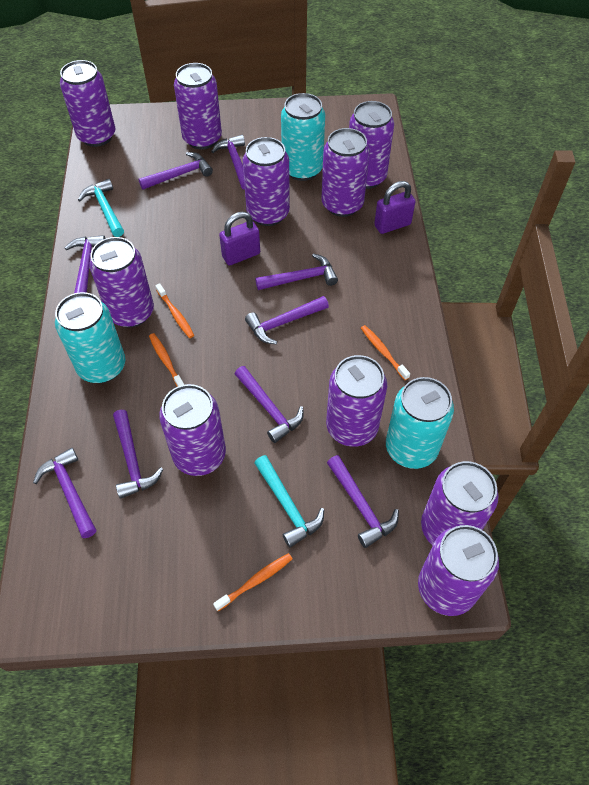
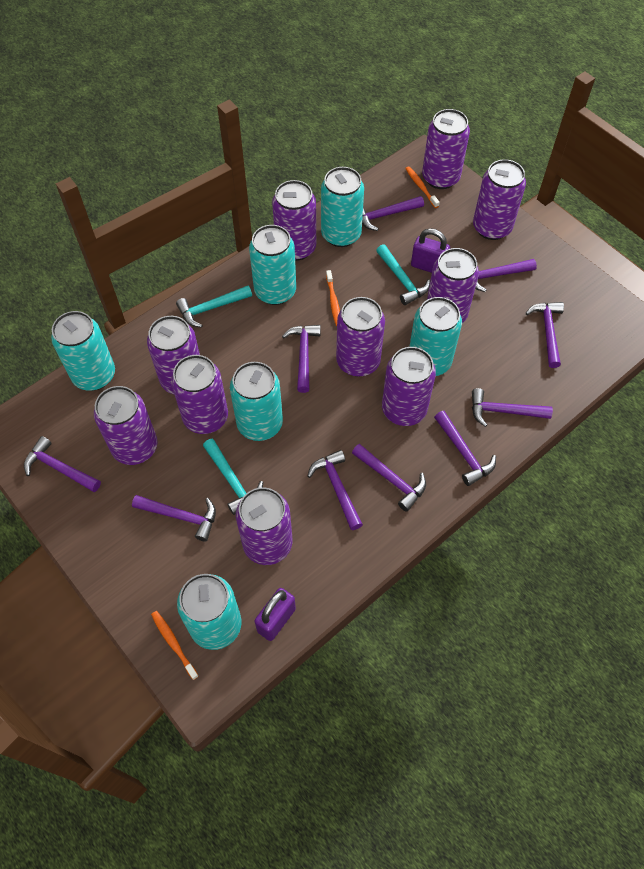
orange toothbrush: 4 -> 3
purple hammer: 9 -> 10
turquoise can: 3 -> 6
turquoise hammer: 2 -> 3

